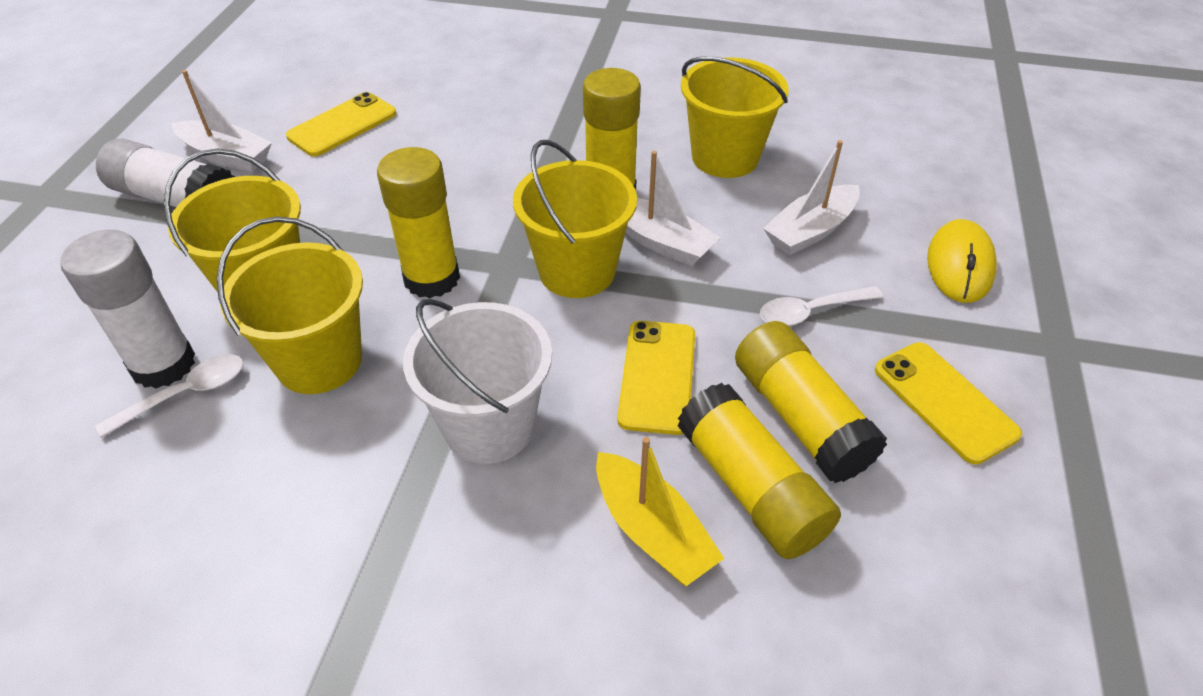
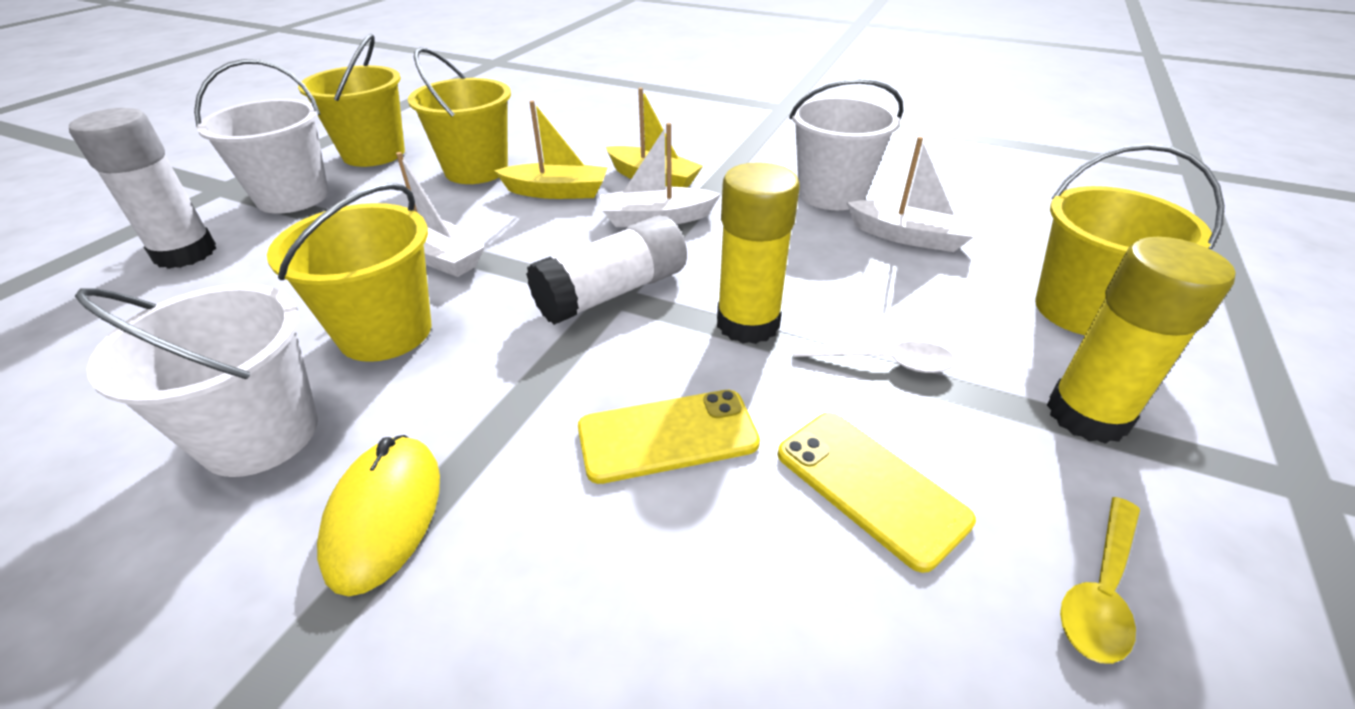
white bucket: 1 -> 3
white spoon: 2 -> 1
yellow boat: 1 -> 2
yellow glue stick: 4 -> 2
yellow phone: 3 -> 2
yellow spoon: 0 -> 1

